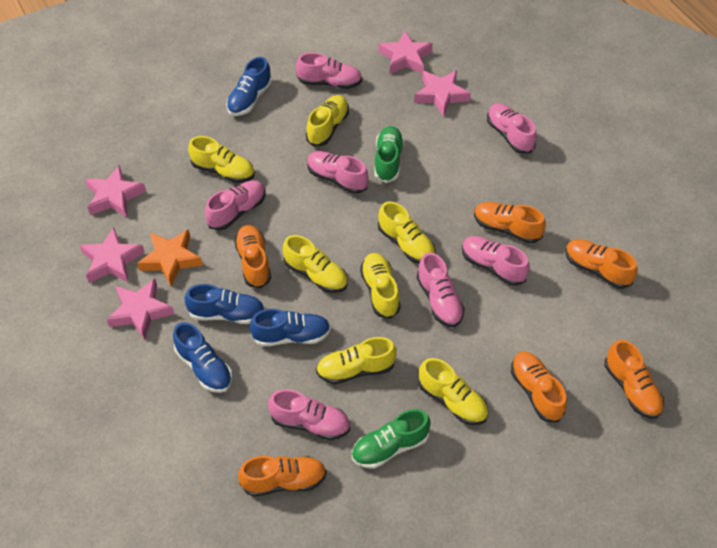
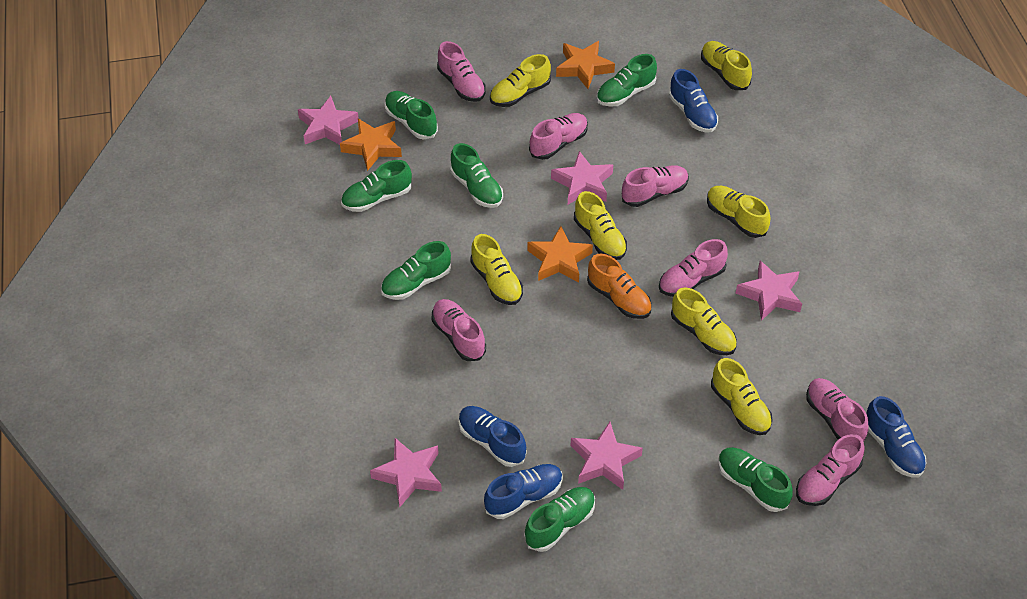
green shoe: 2 -> 7
orange shoe: 6 -> 1
orange star: 1 -> 3

